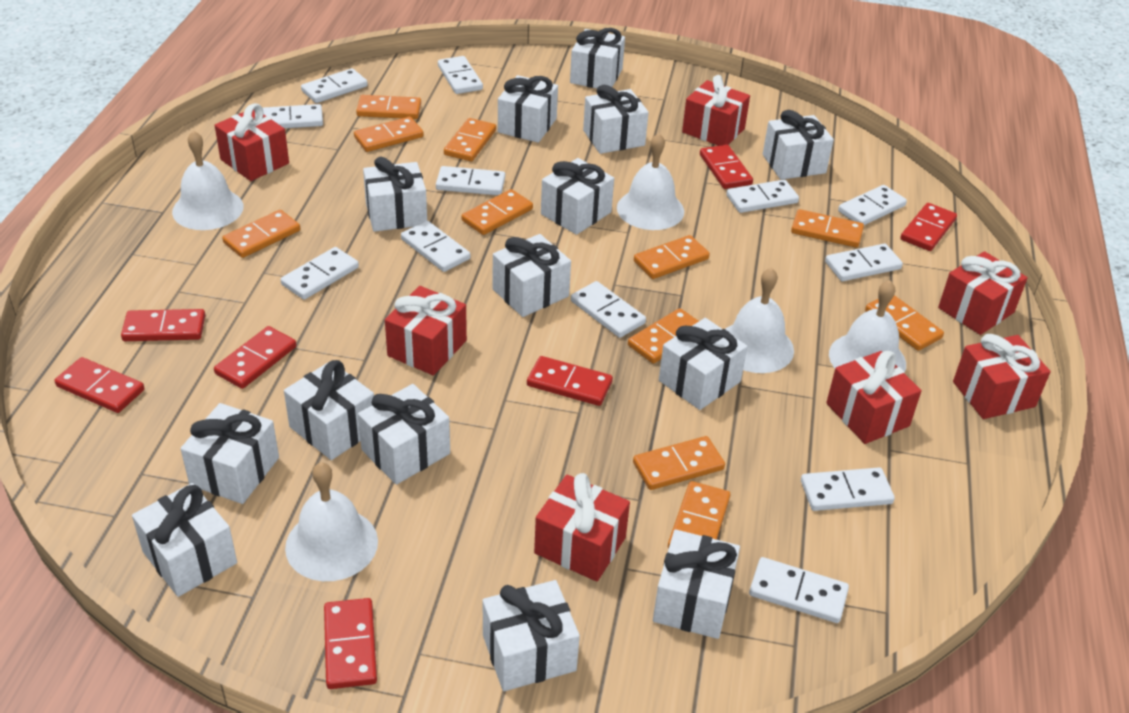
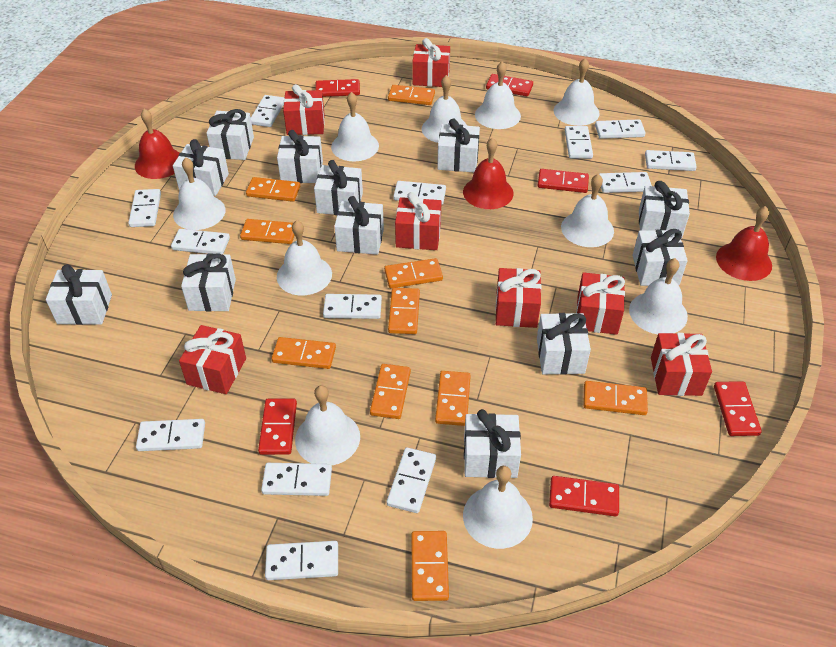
orange domino: 11 -> 10
red bell: 0 -> 3
red domino: 7 -> 6
white bell: 5 -> 10
white domino: 12 -> 13
white gift: 14 -> 12

